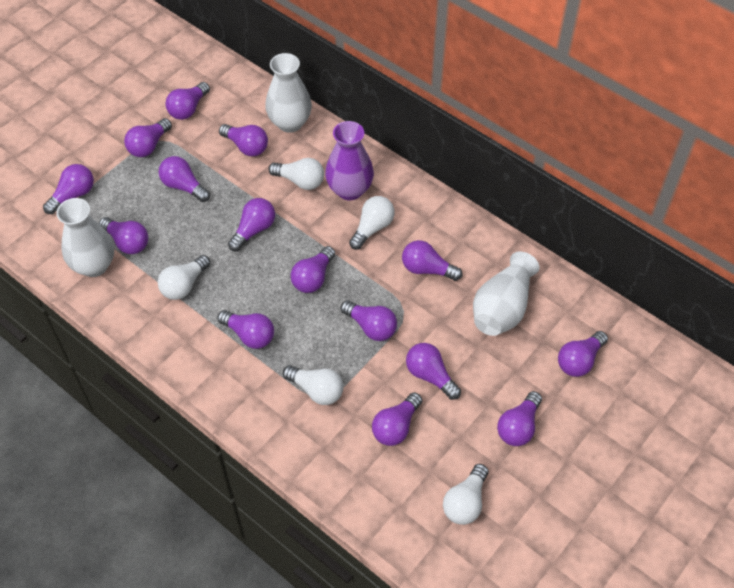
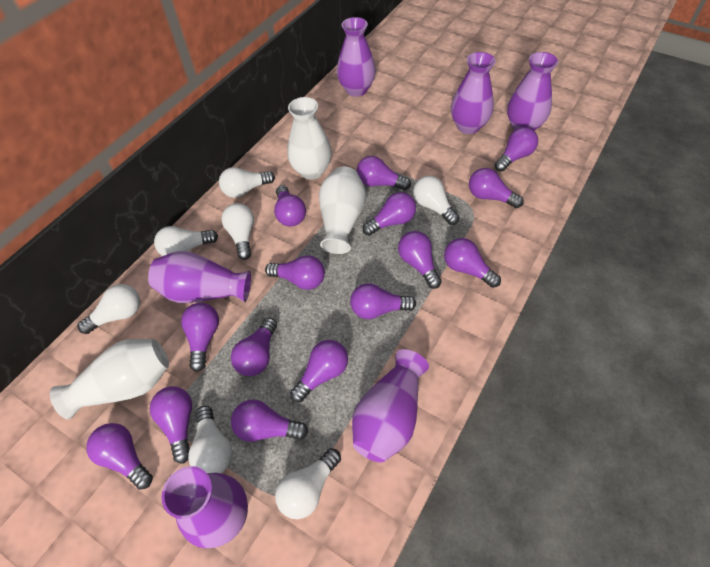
purple vase: 1 -> 6
white light bulb: 5 -> 7

